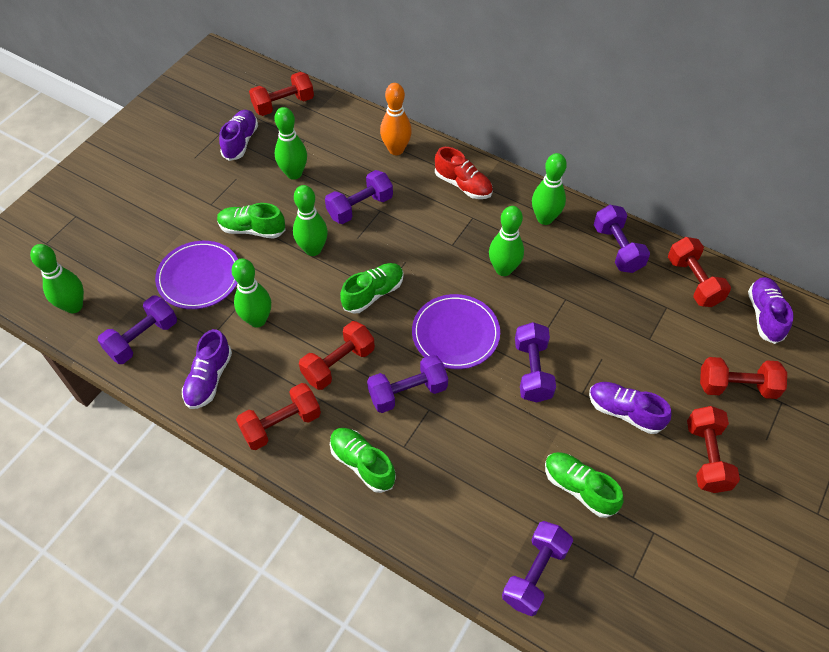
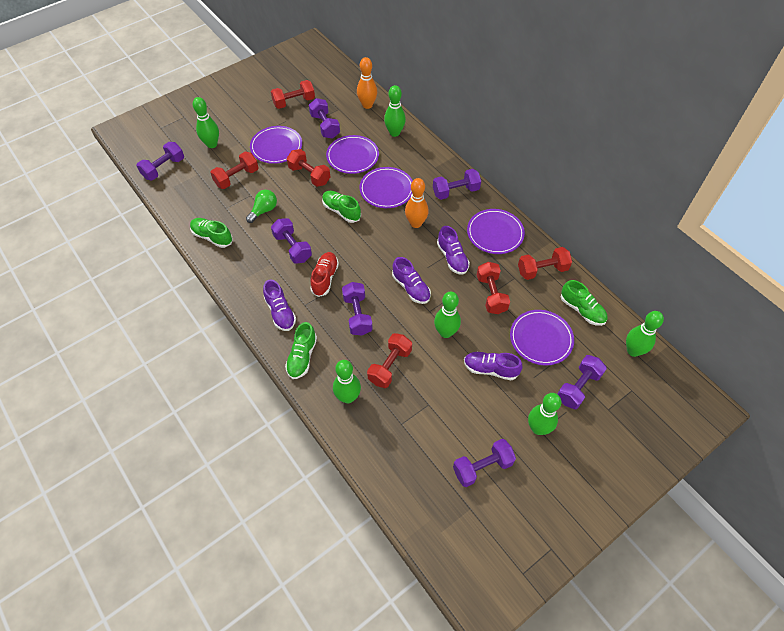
green light bulb: 0 -> 1
orange bowling pin: 1 -> 2
purple dumbbell: 6 -> 7
purple plate: 2 -> 5

